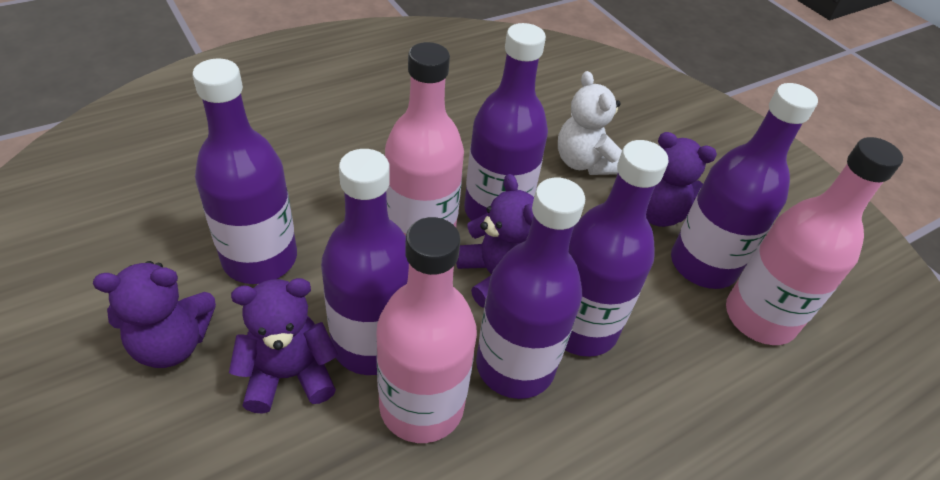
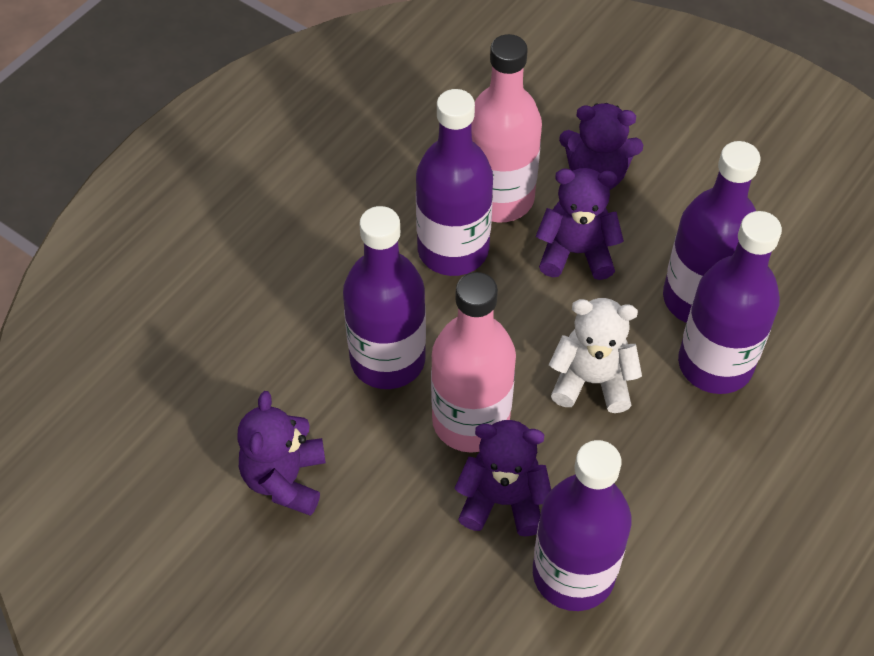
pink bottle: 3 -> 2
purple bottle: 6 -> 5

